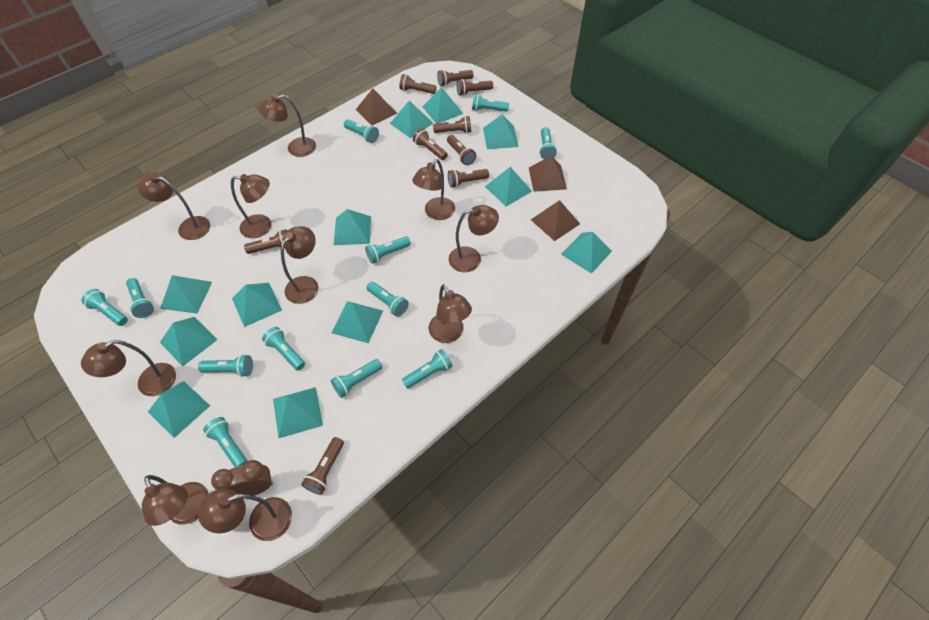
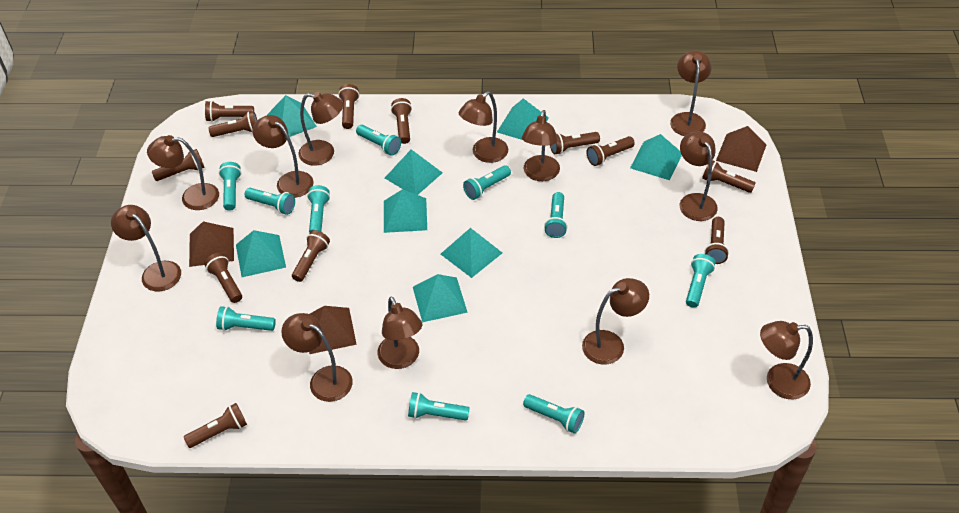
brown clock: 1 -> 0
brown flashlight: 9 -> 12
brown lamp: 10 -> 12
turquoise flashlight: 12 -> 10
turquoise pyramid: 12 -> 8

